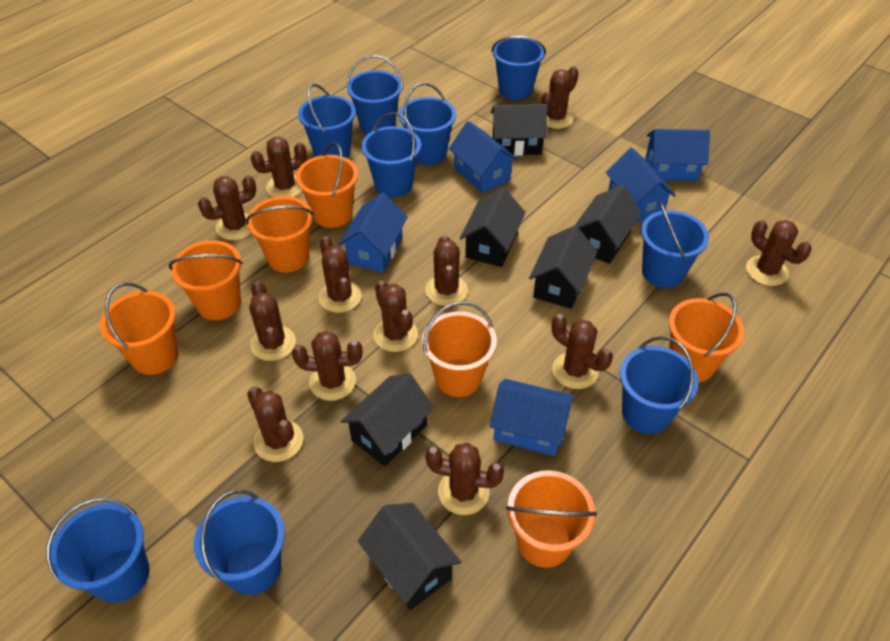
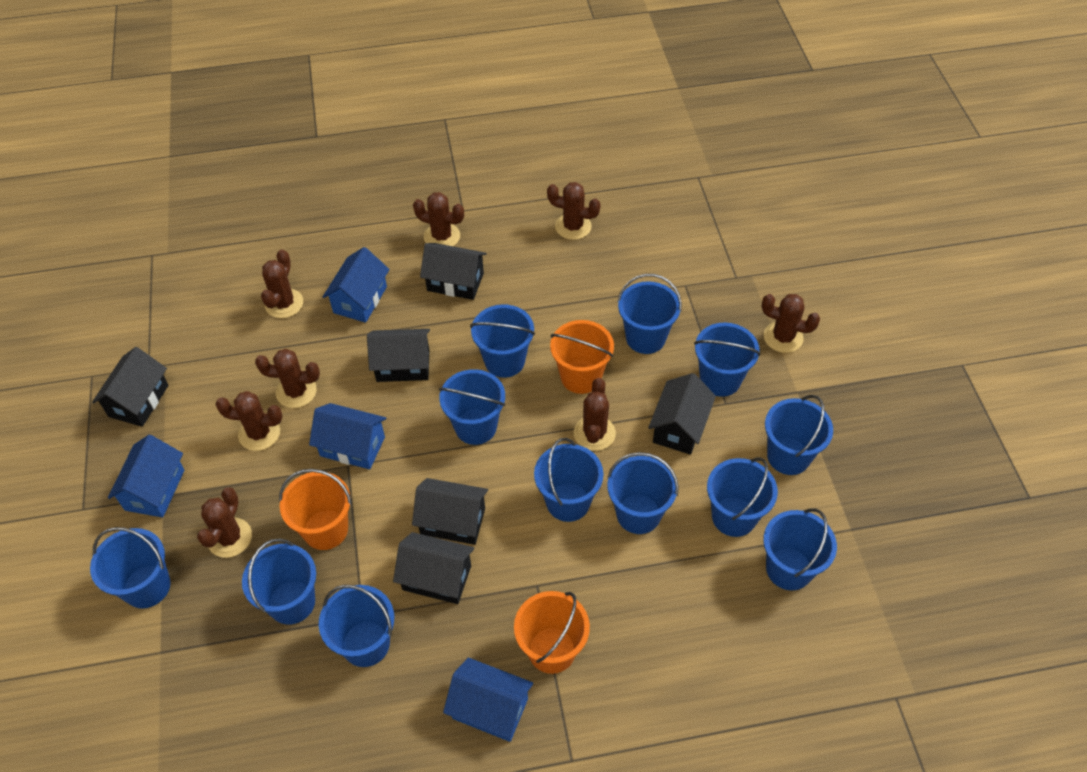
blue bucket: 9 -> 12
blue house: 5 -> 4
brown cactus: 12 -> 8
orange bucket: 7 -> 3

